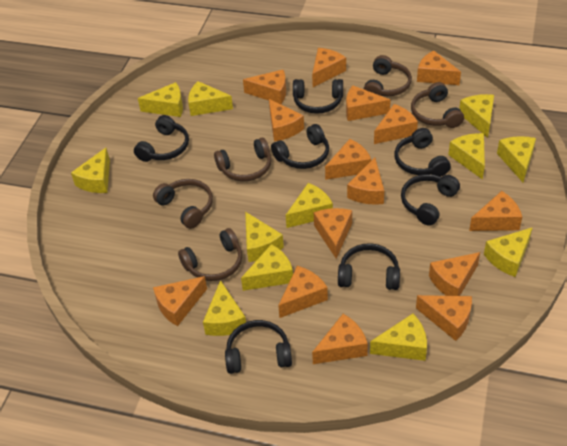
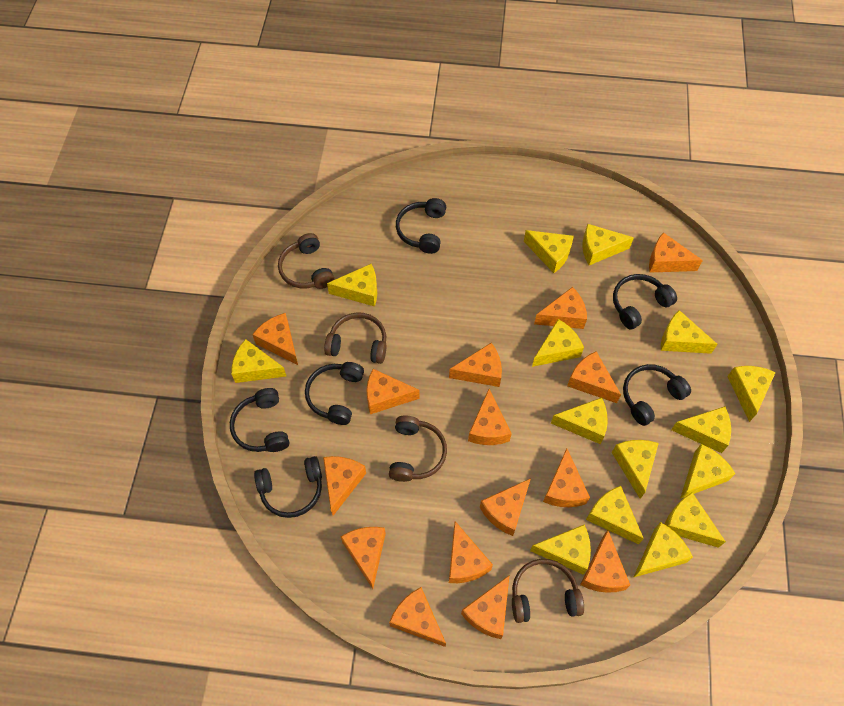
black headphones: 7 -> 6
brown headphones: 5 -> 4
yellow cheese: 12 -> 15

